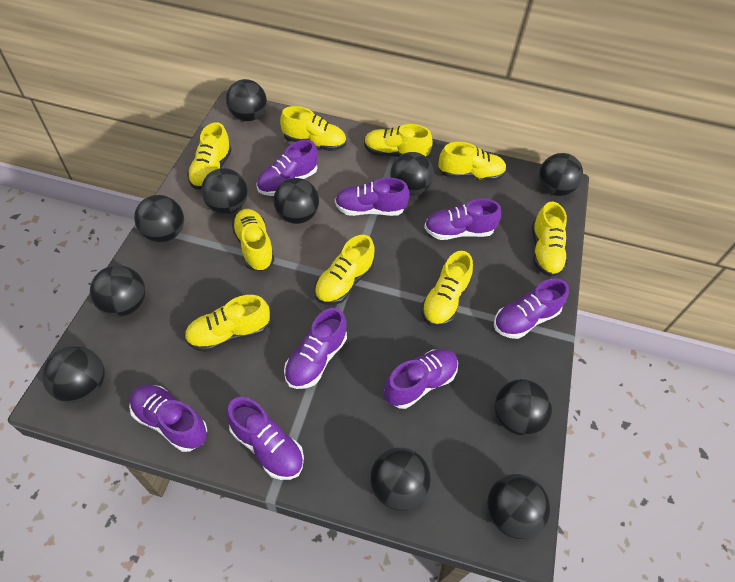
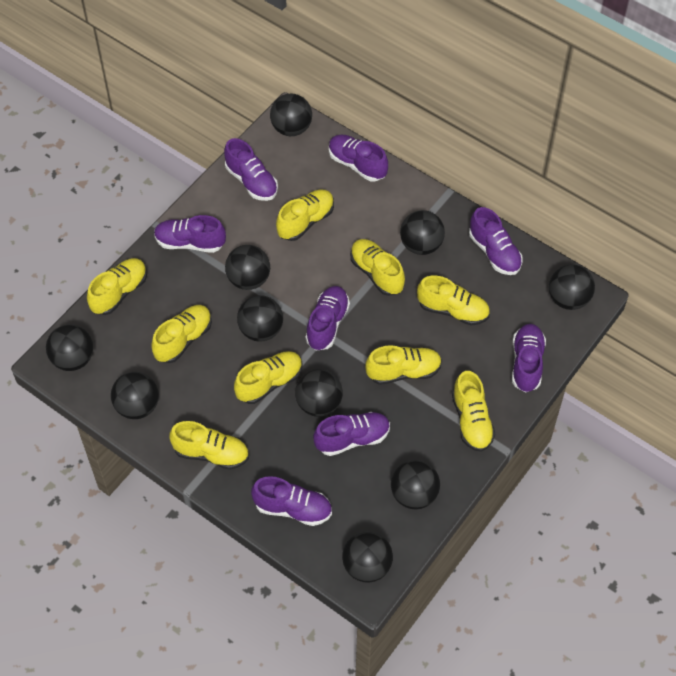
black ball: 11 -> 10

